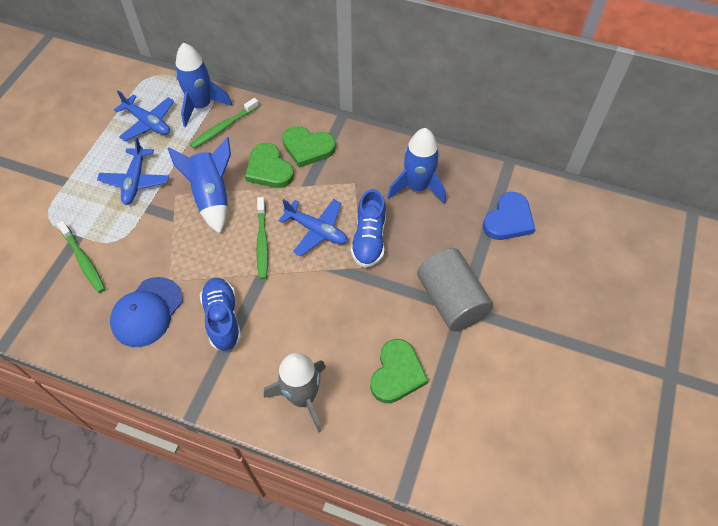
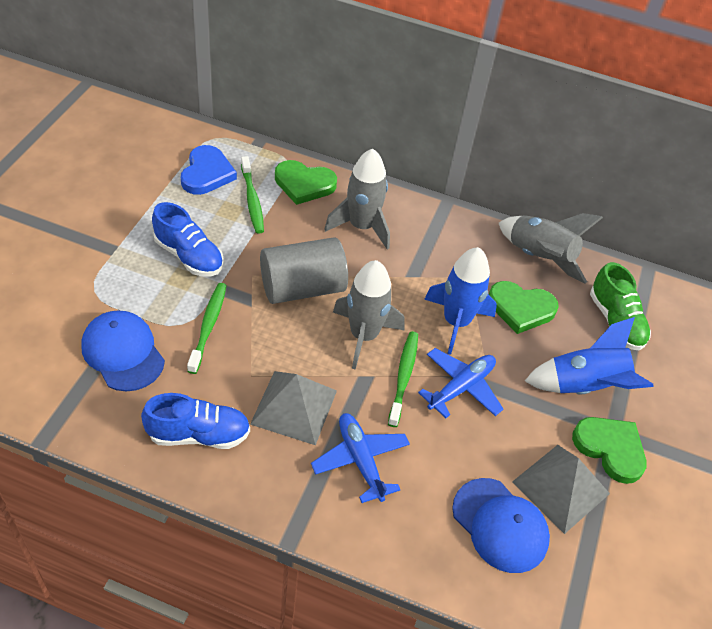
blue cap: 1 -> 2
blue plane: 3 -> 2
blue rocket: 3 -> 2
green shoe: 0 -> 1
grey pyramid: 0 -> 2
grey rocket: 1 -> 3

